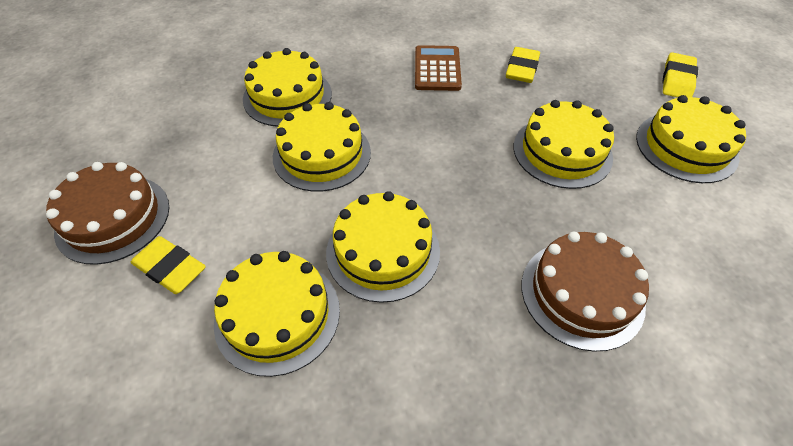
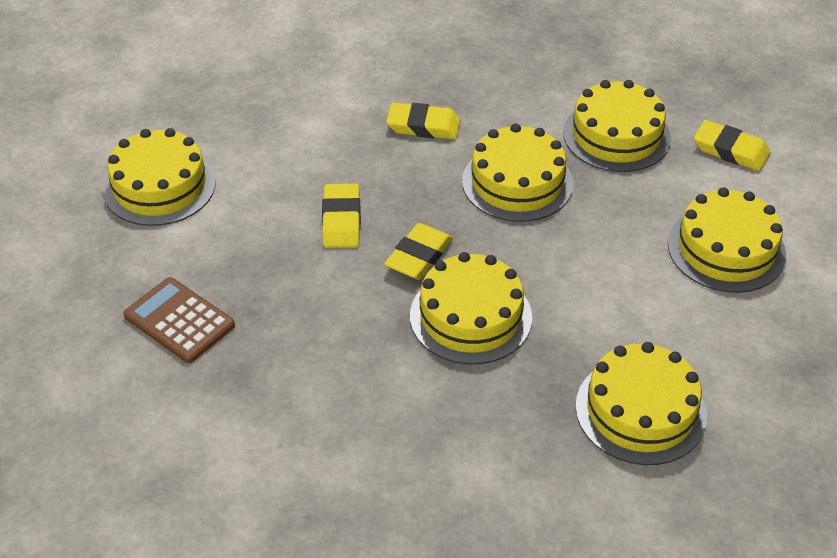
brown cake: 2 -> 0
yellow eraser: 3 -> 4

